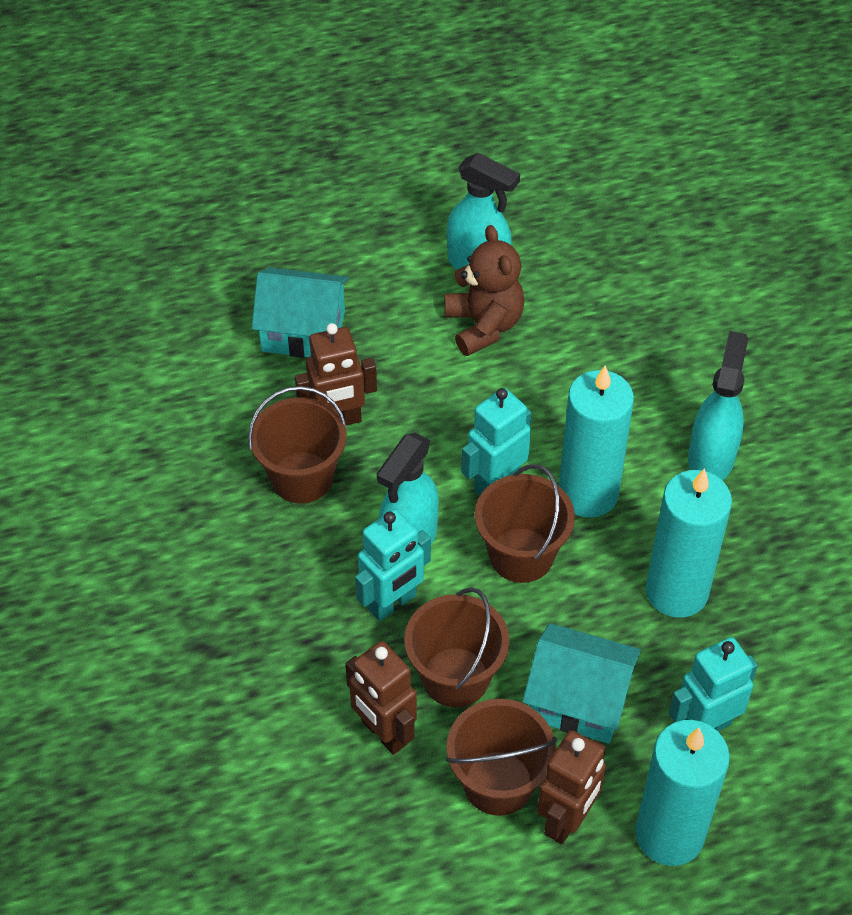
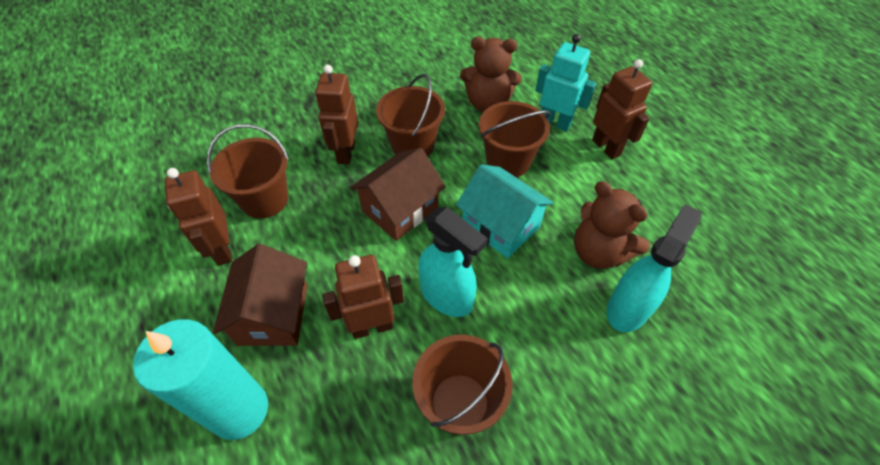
brown house: 0 -> 2
brown robot: 3 -> 4
brown teddy bear: 1 -> 2
turquoise candle: 3 -> 1
turquoise house: 2 -> 1
turquoise robot: 3 -> 1
turquoise spray bottle: 3 -> 2

